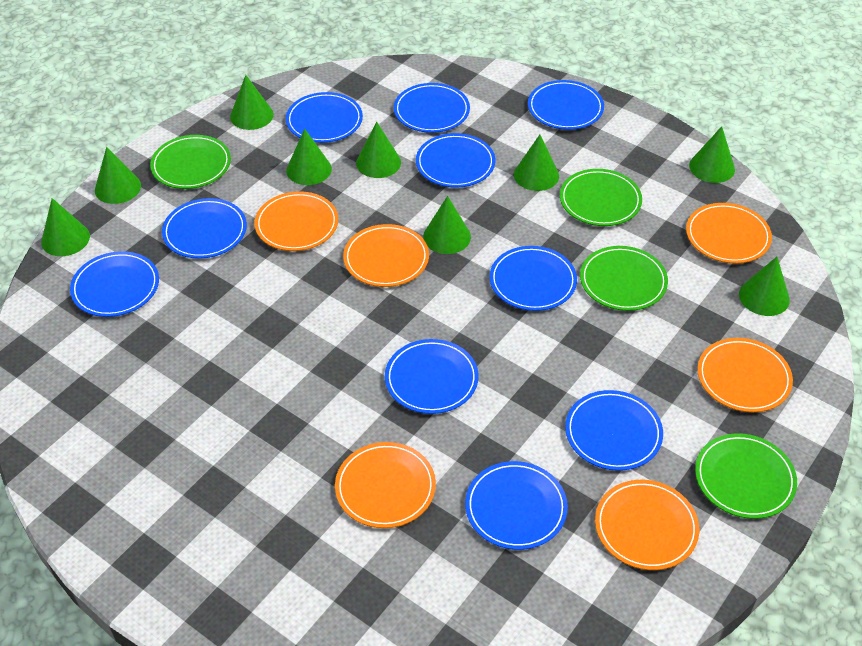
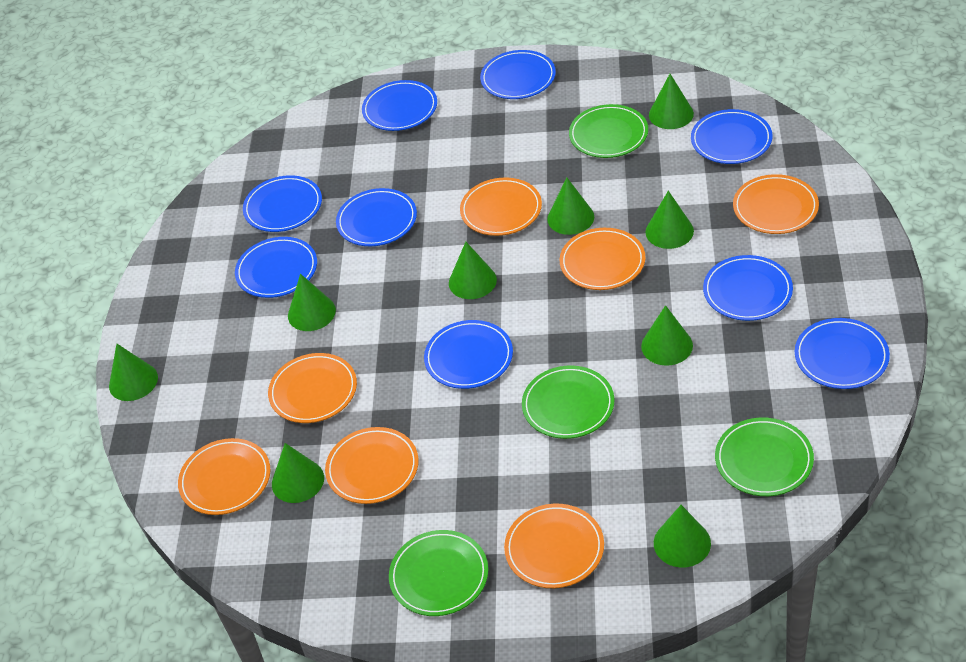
blue plate: 10 -> 9
orange plate: 6 -> 7

